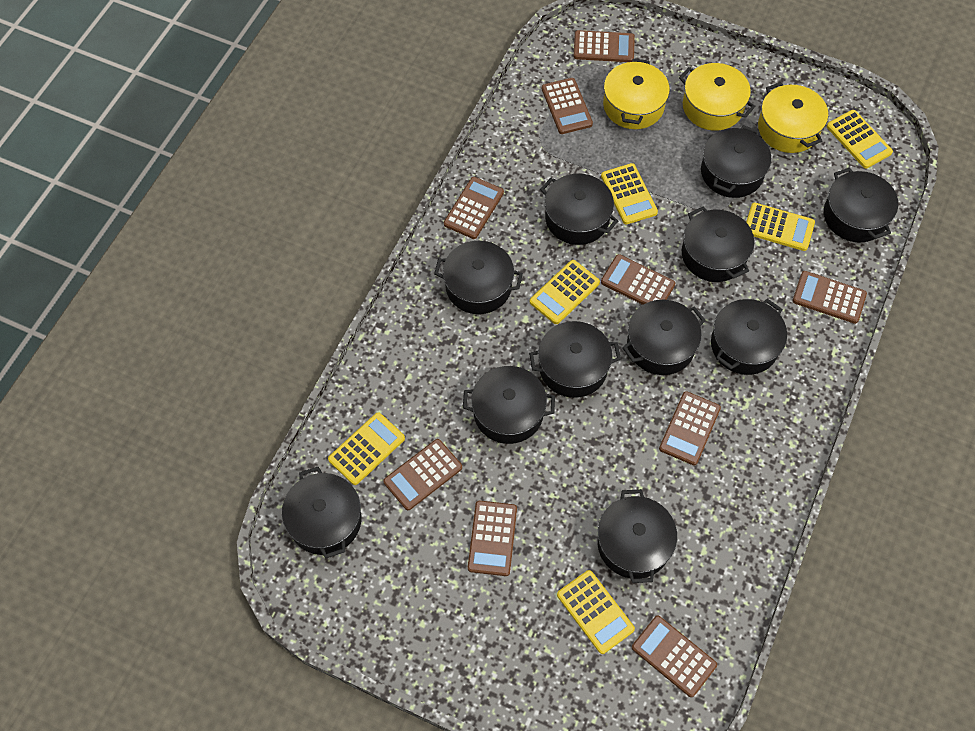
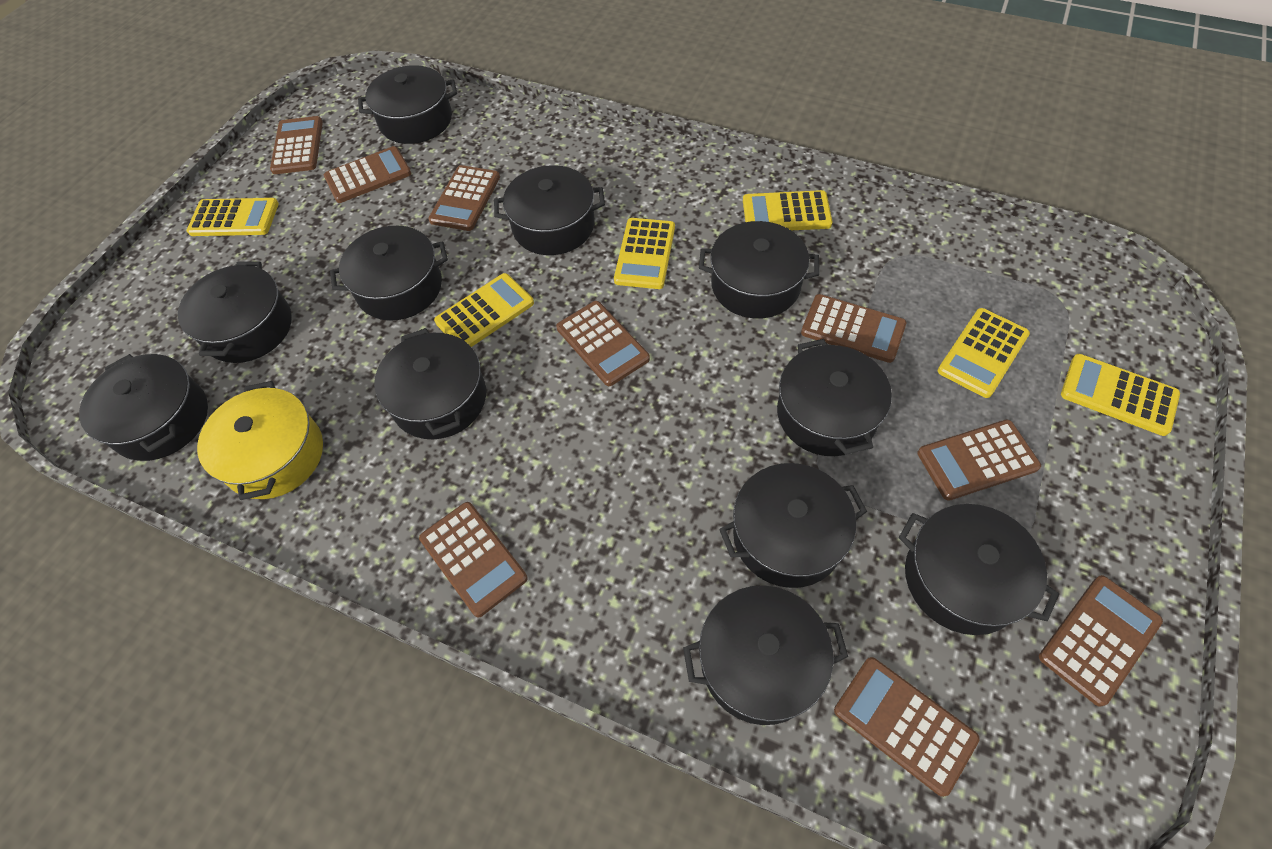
yellow pot: 3 -> 1

